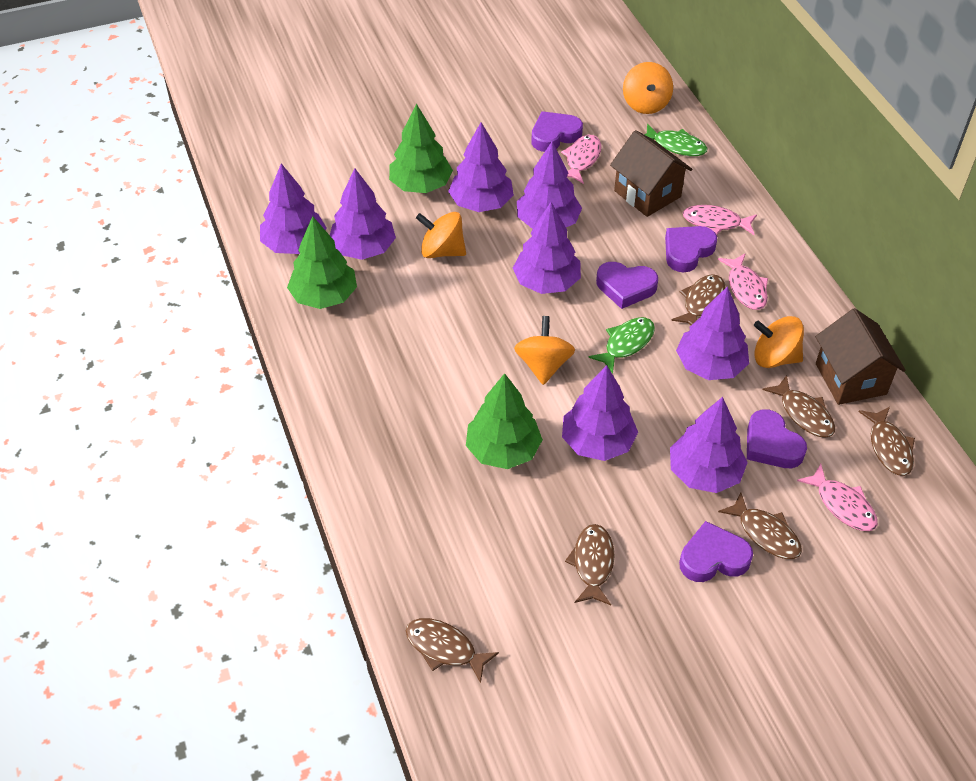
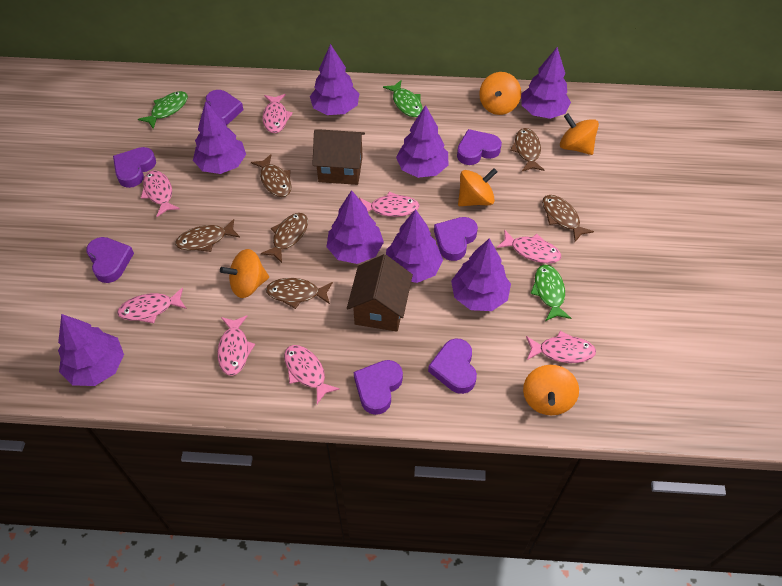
green fish: 2 -> 3
green tree: 3 -> 0
orange spinning top: 4 -> 5
pink fish: 4 -> 8
purple heart: 5 -> 7

